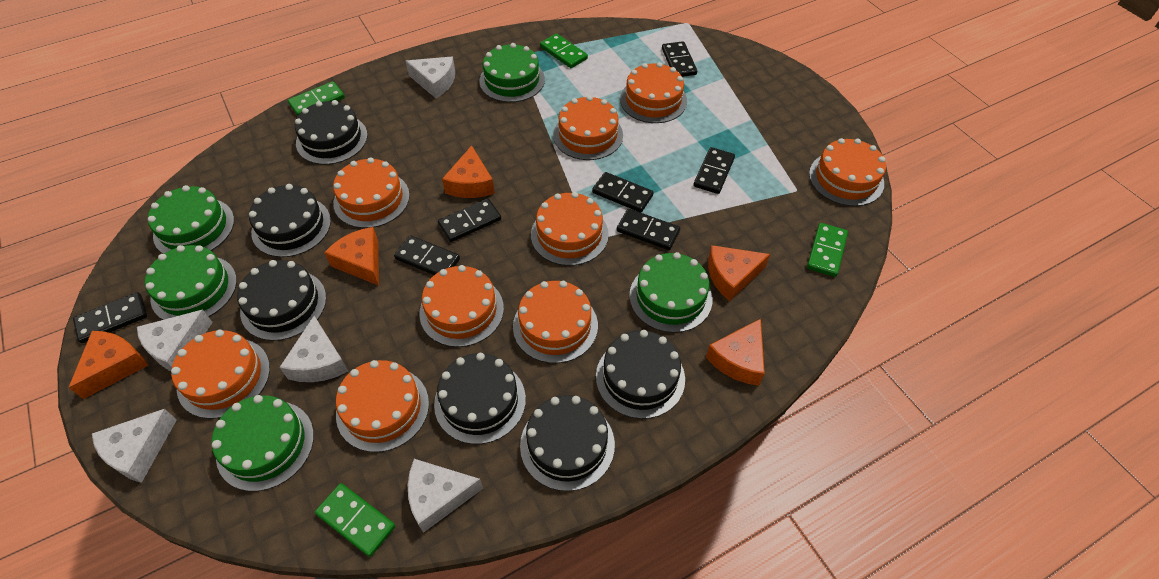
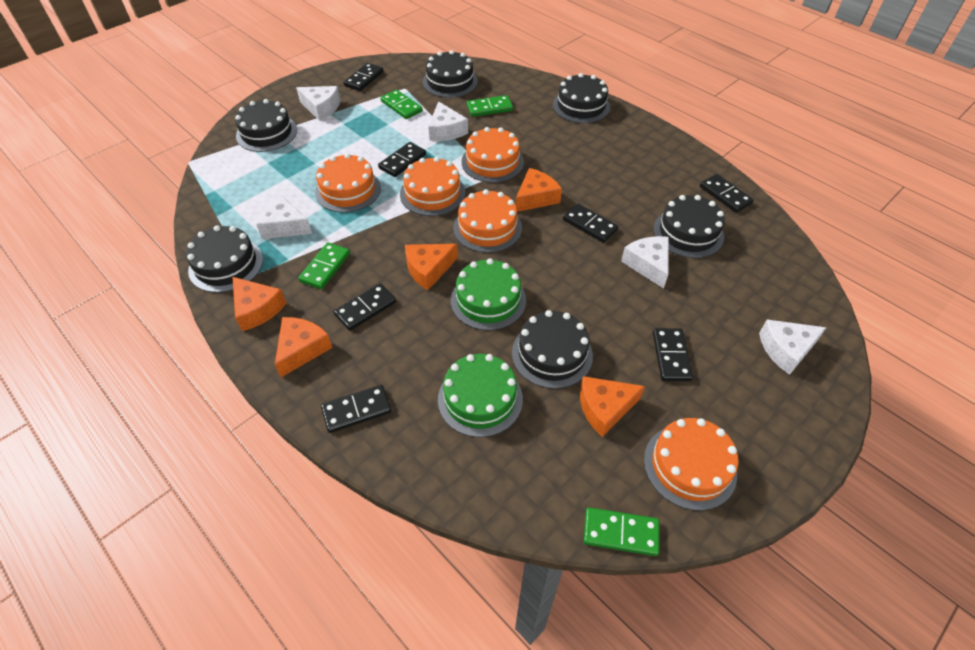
green cake: 5 -> 2
orange cake: 9 -> 5

